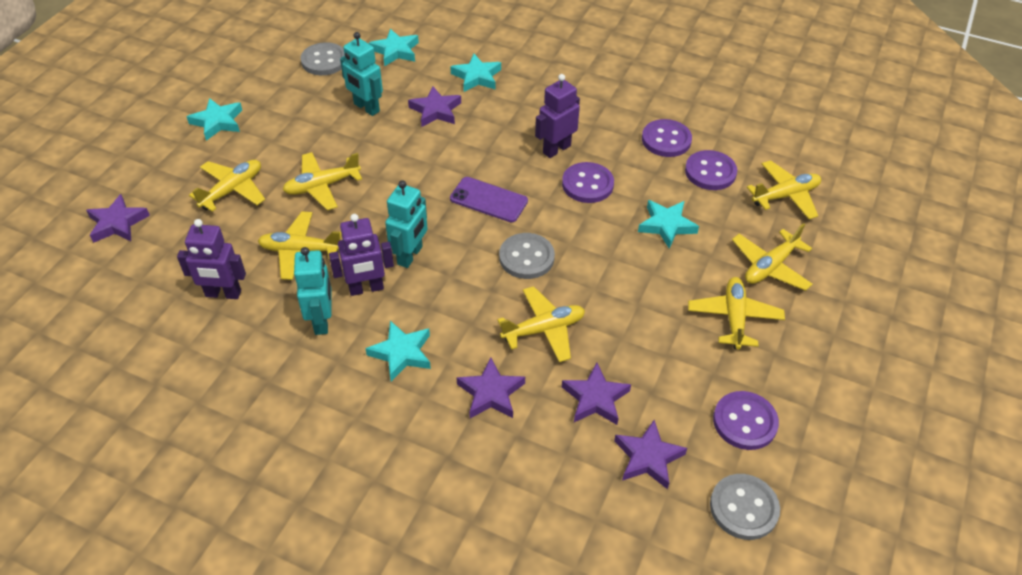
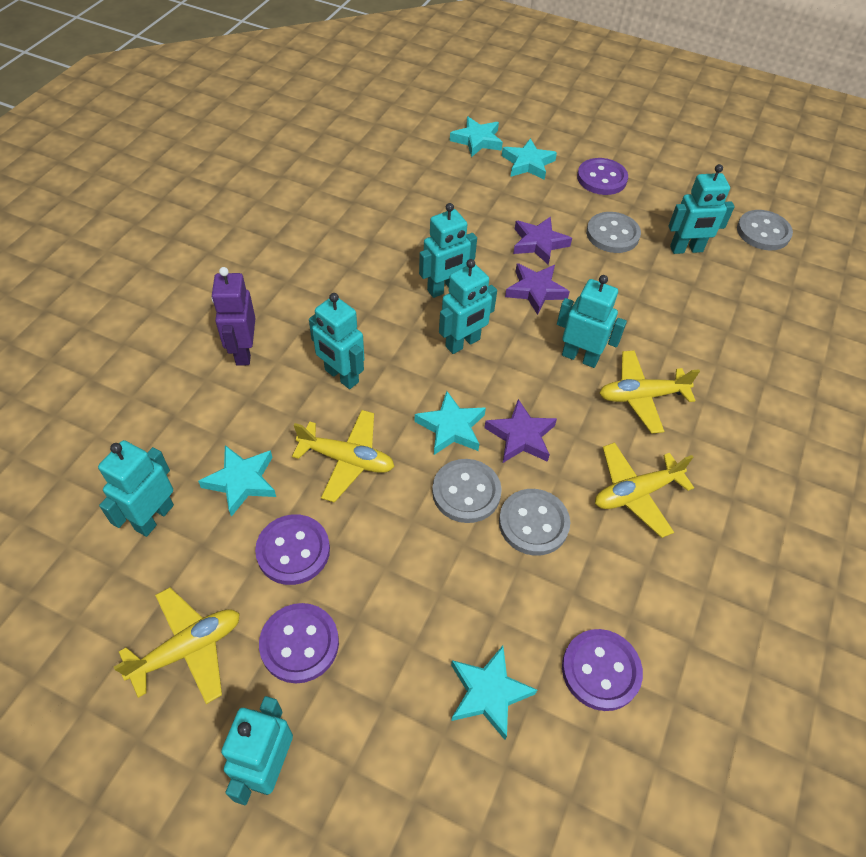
grey button: 3 -> 4
purple phone: 1 -> 0
purple robot: 3 -> 1
purple star: 5 -> 3
turquoise robot: 3 -> 7
yellow plane: 7 -> 4

